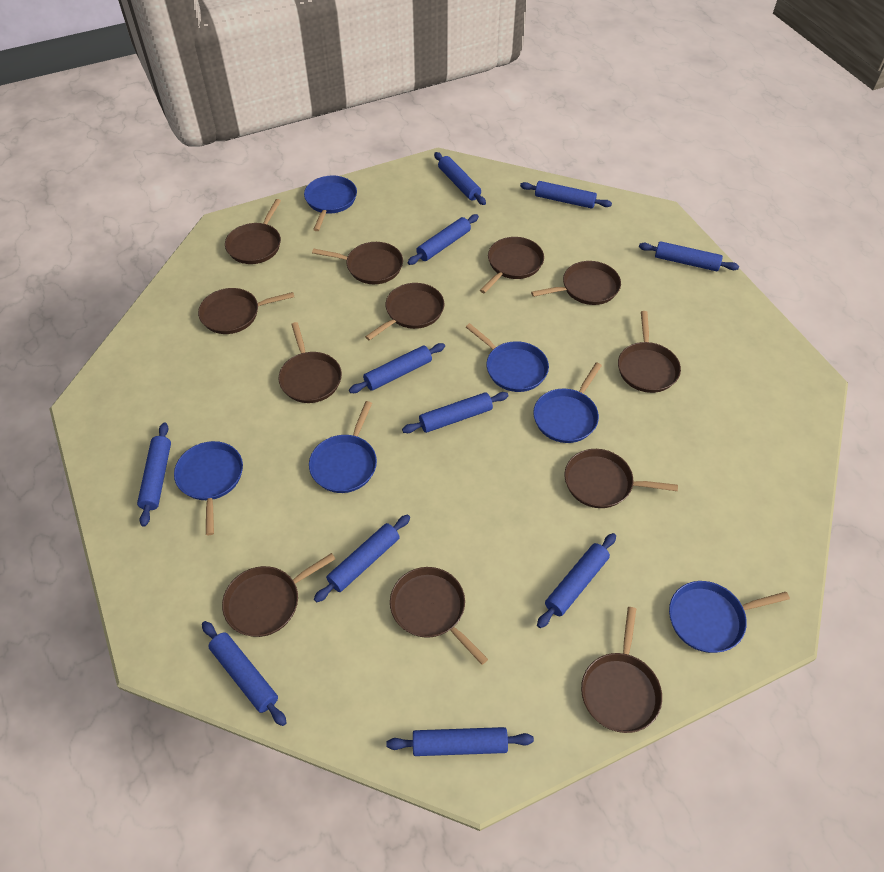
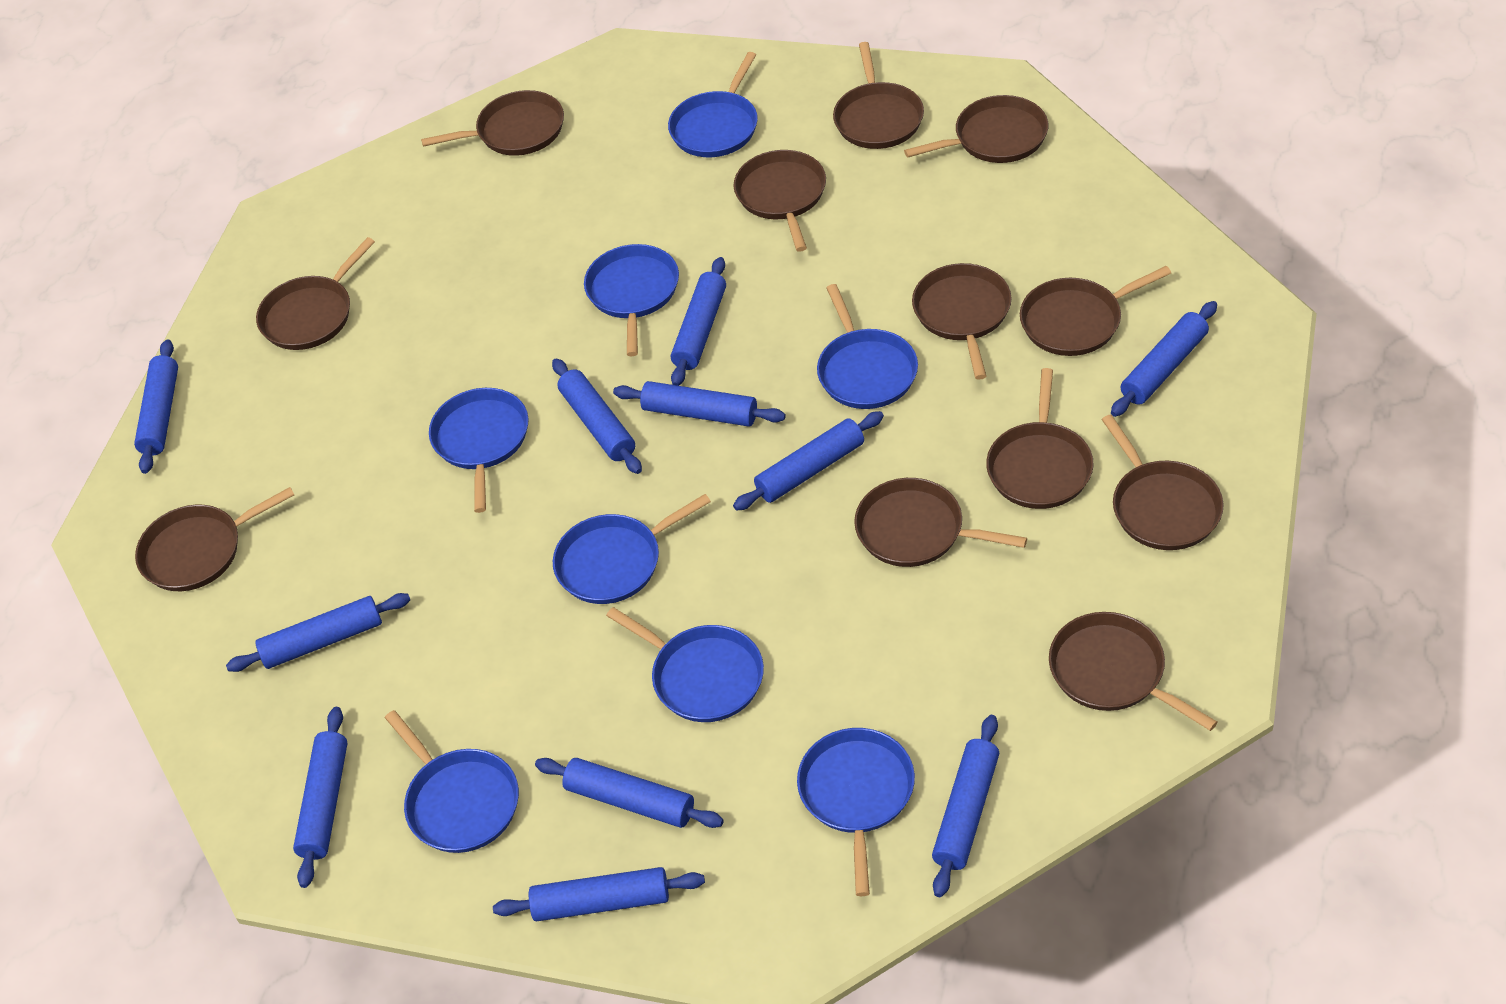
blue pan: 6 -> 8

